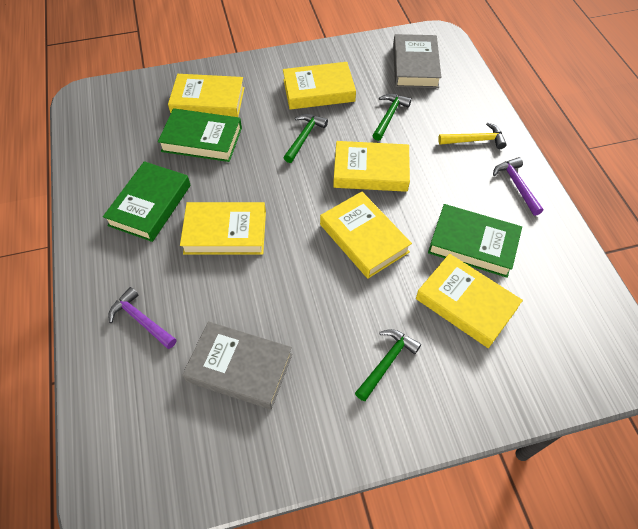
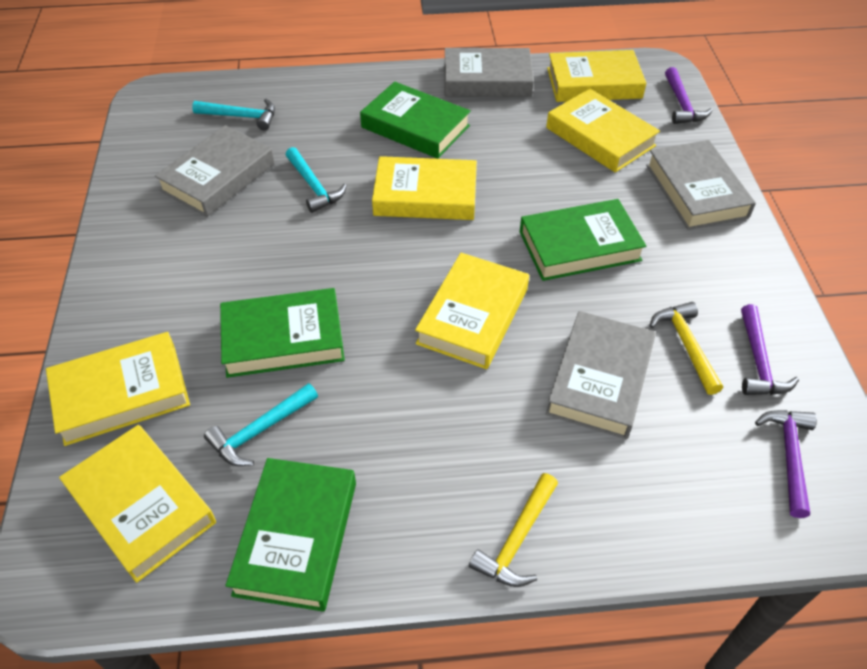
green book: 3 -> 4
green hammer: 3 -> 0
grey book: 2 -> 4
purple hammer: 2 -> 3
turquoise hammer: 0 -> 3
yellow hammer: 1 -> 2

